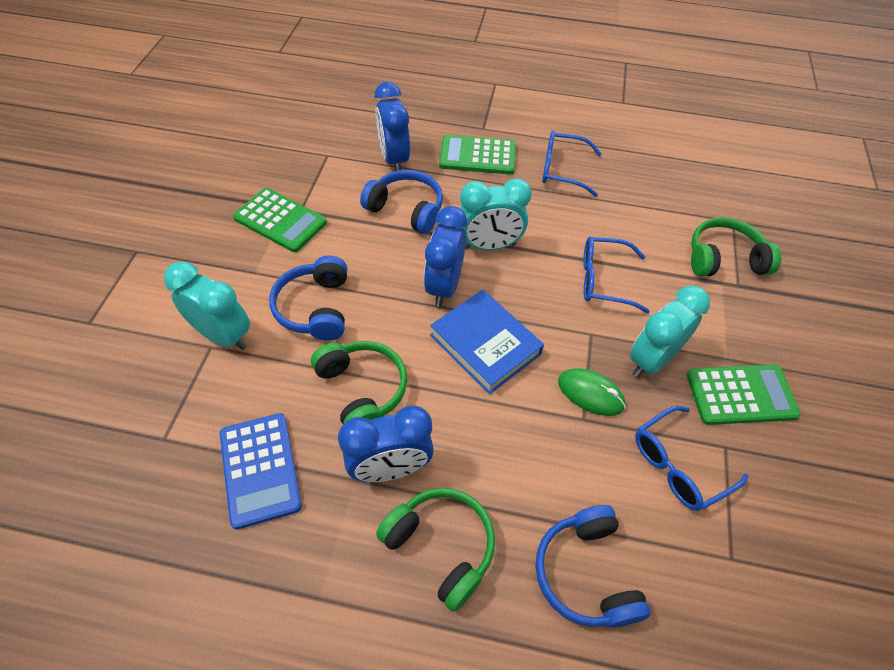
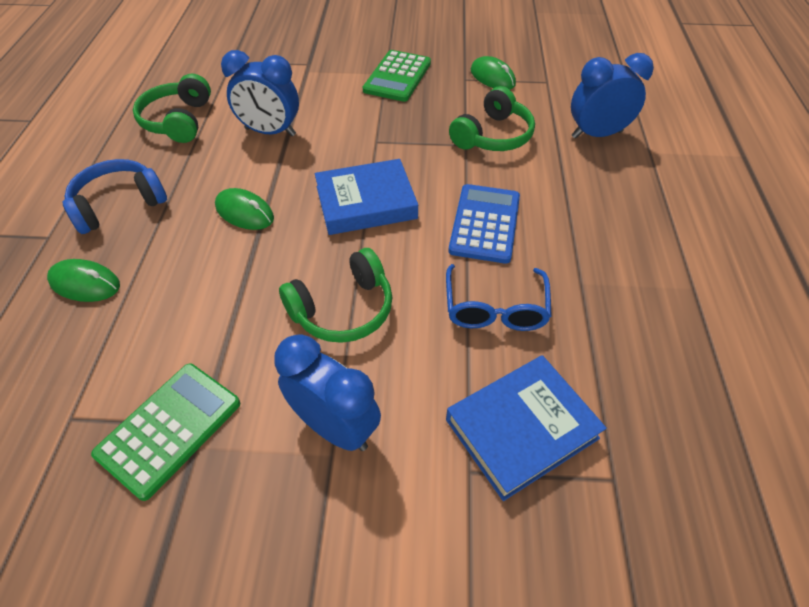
blue book: 1 -> 2
blue glasses: 3 -> 1
blue headphones: 3 -> 1
green calculator: 3 -> 2
green mouse: 1 -> 3
turquoise clock: 3 -> 0

